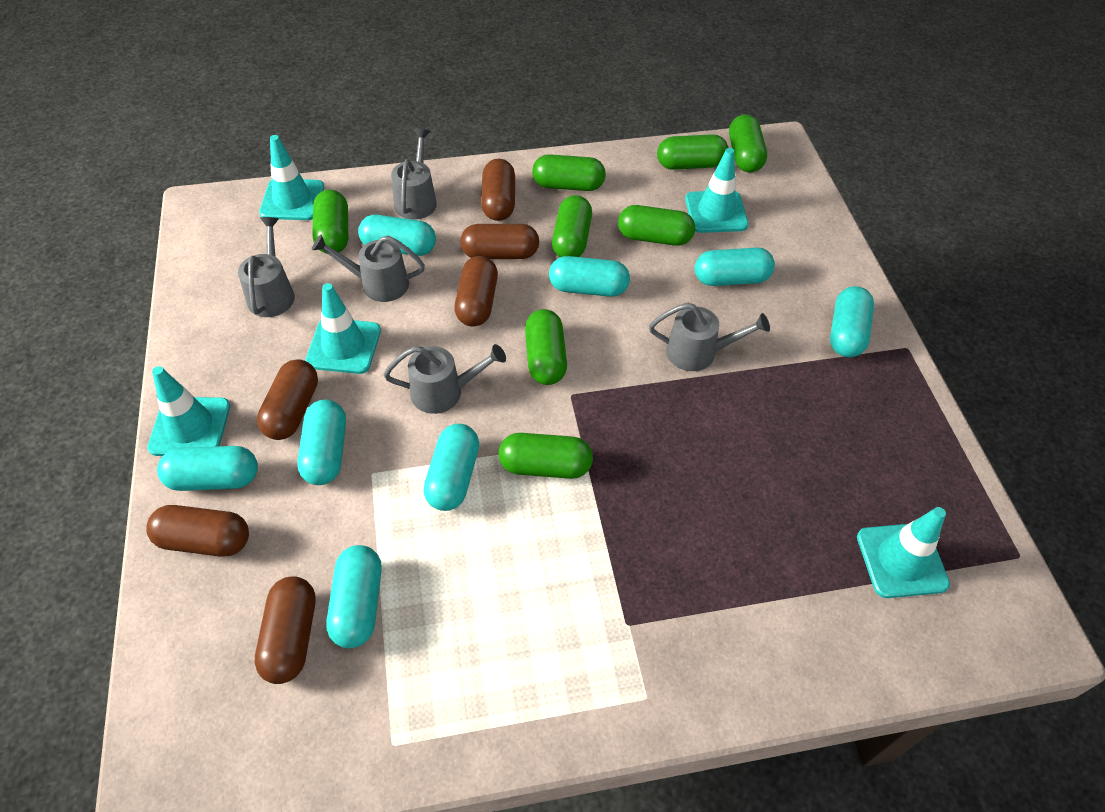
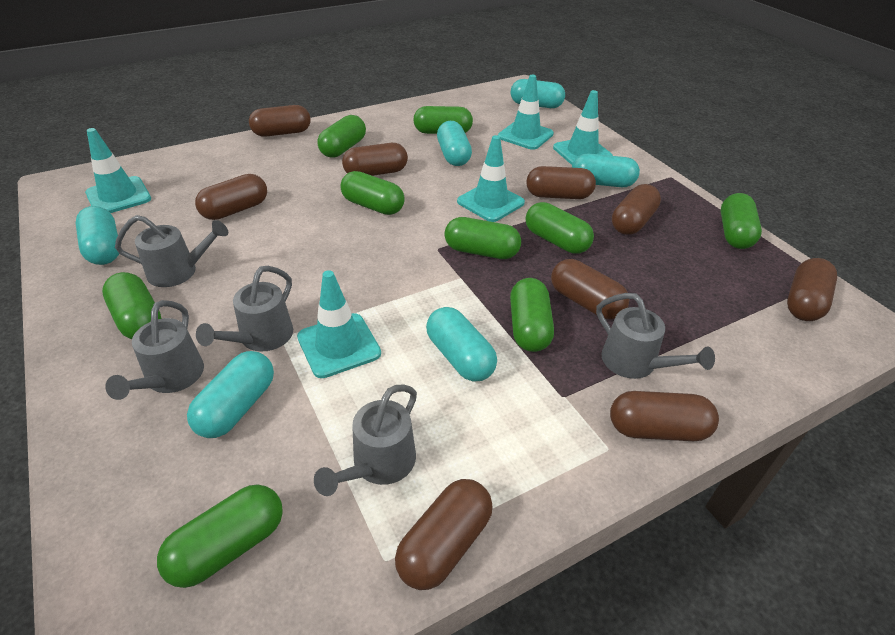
brown capsule: 6 -> 9
green capsule: 8 -> 9
turquoise capsule: 8 -> 6

